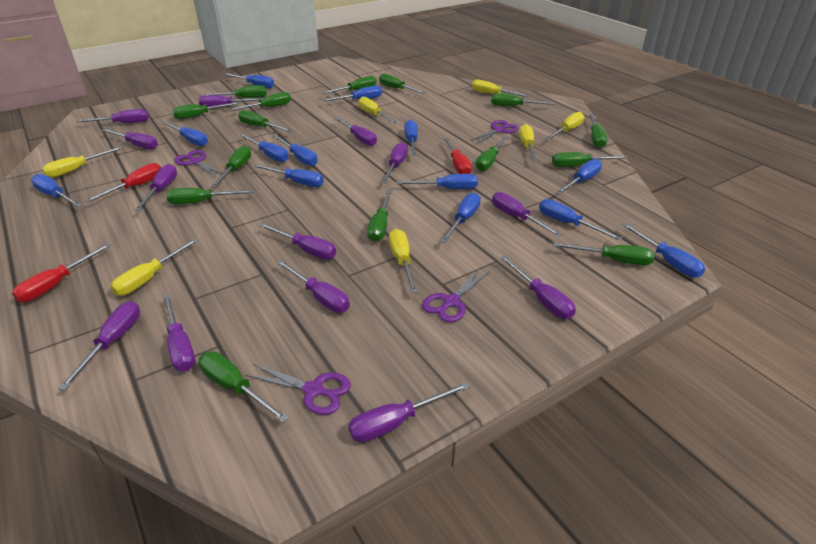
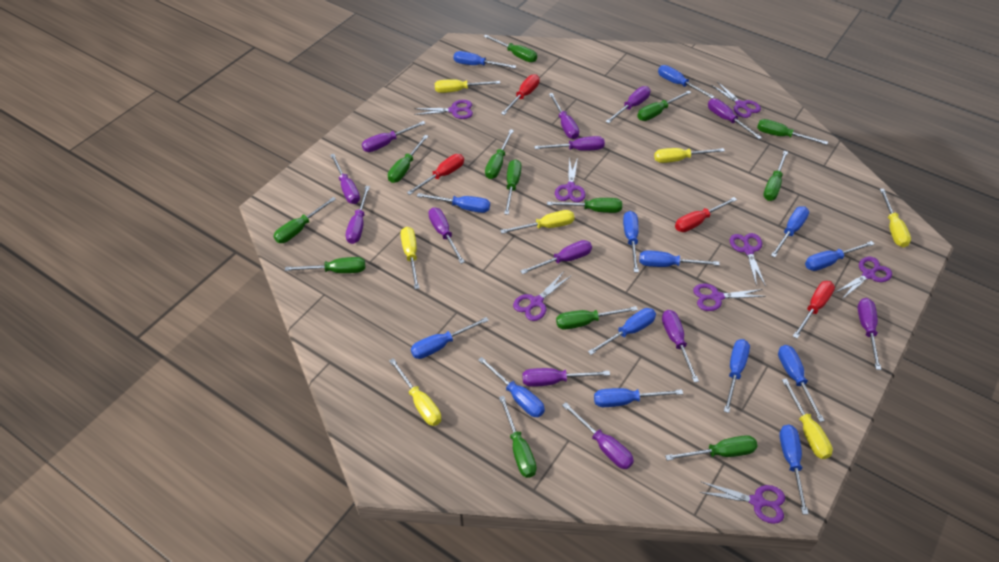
blue screwdriver: 13 -> 14
green screwdriver: 15 -> 13
purple scissors: 4 -> 8
red screwdriver: 3 -> 4

